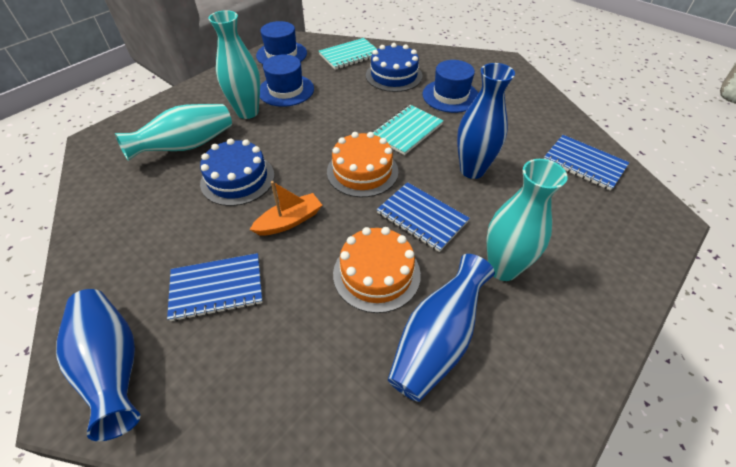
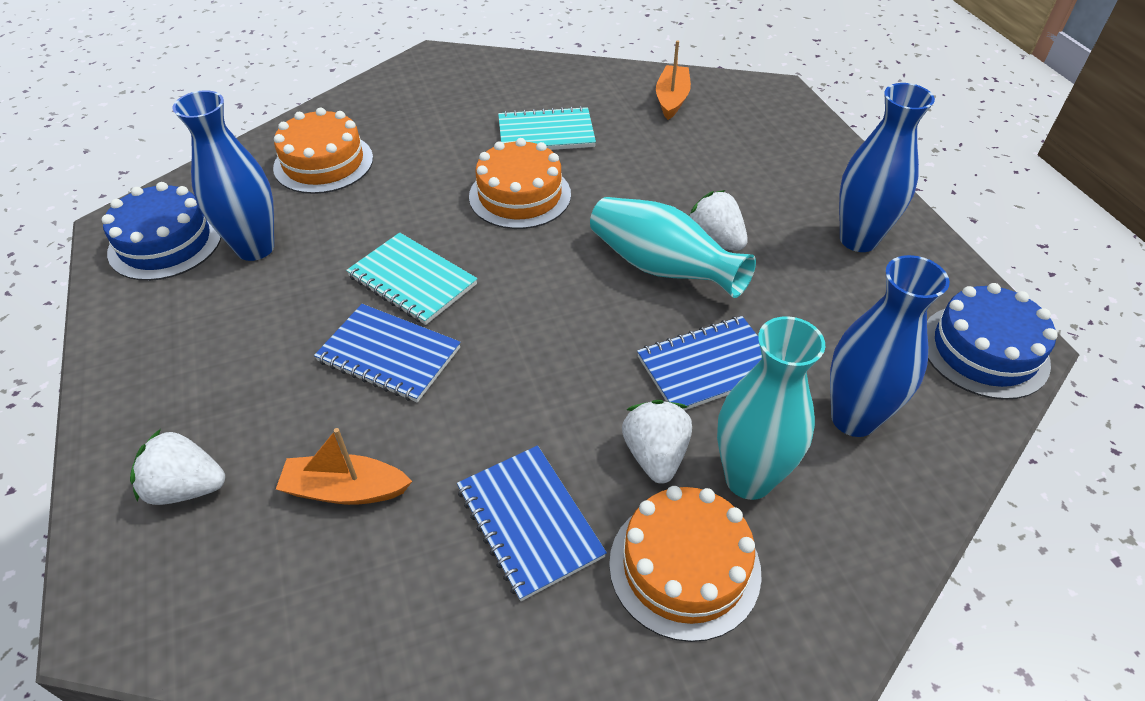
blue hat: 3 -> 0
orange boat: 1 -> 2
orange cake: 2 -> 3
turquoise vase: 3 -> 2
white strawberry: 0 -> 3

